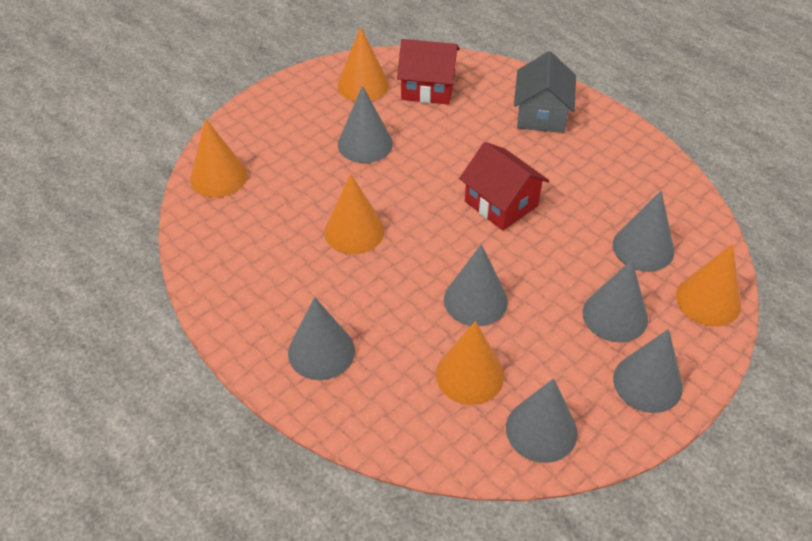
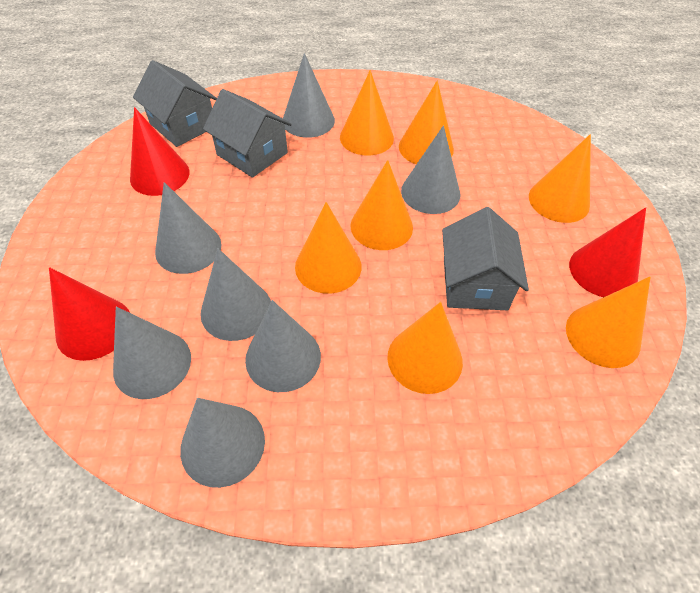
grey house: 1 -> 3
orange cone: 5 -> 7
red cone: 0 -> 3
red house: 2 -> 0

